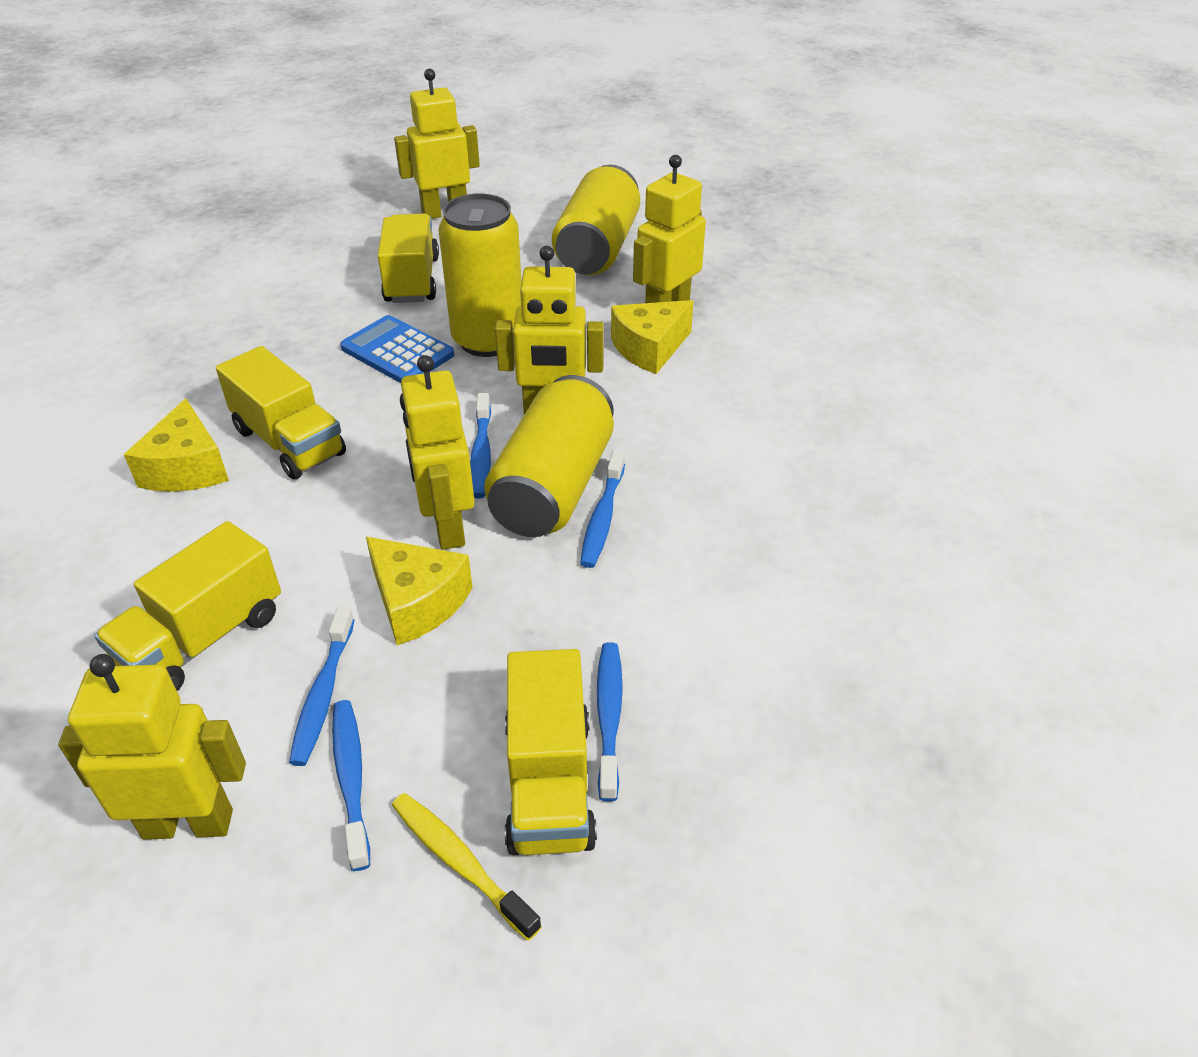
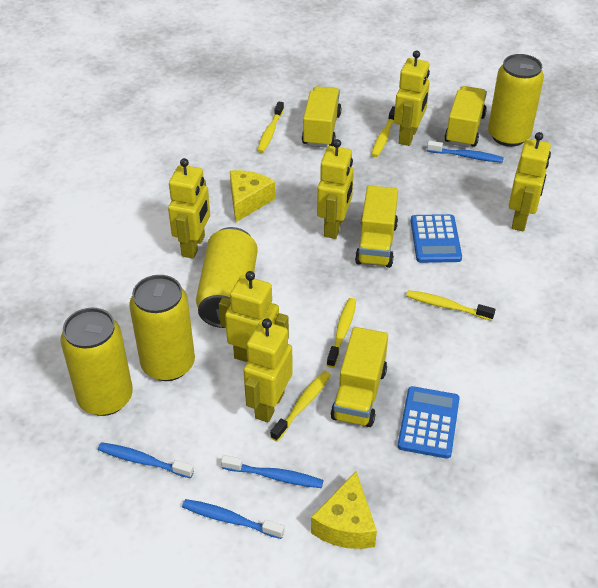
blue calculator: 1 -> 2
blue toothbrush: 5 -> 4
yellow can: 3 -> 4
yellow cheese: 3 -> 2
yellow robot: 5 -> 6
yellow toothbrush: 1 -> 5

